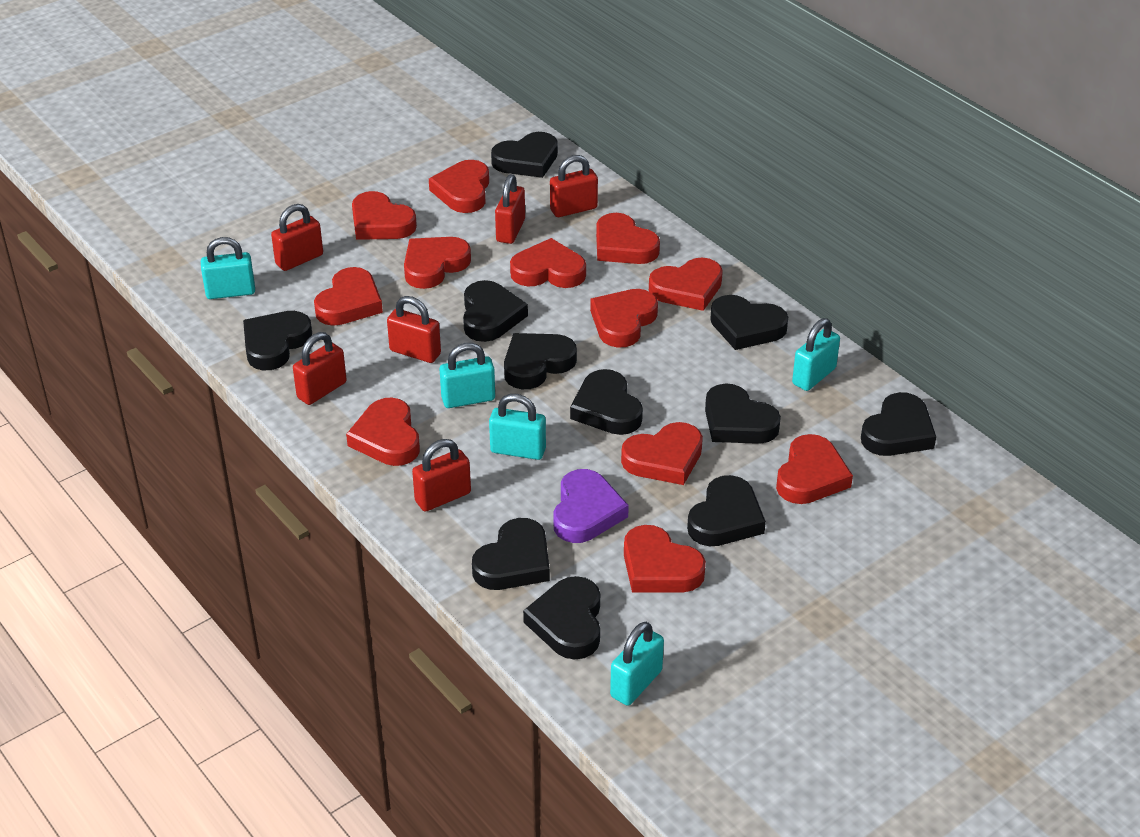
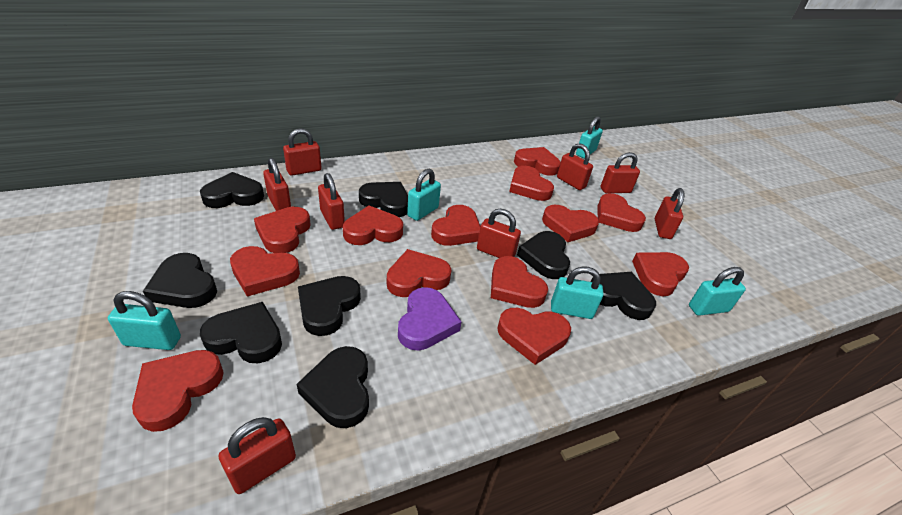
black heart: 11 -> 8
red heart: 12 -> 13
red padlock: 6 -> 8

